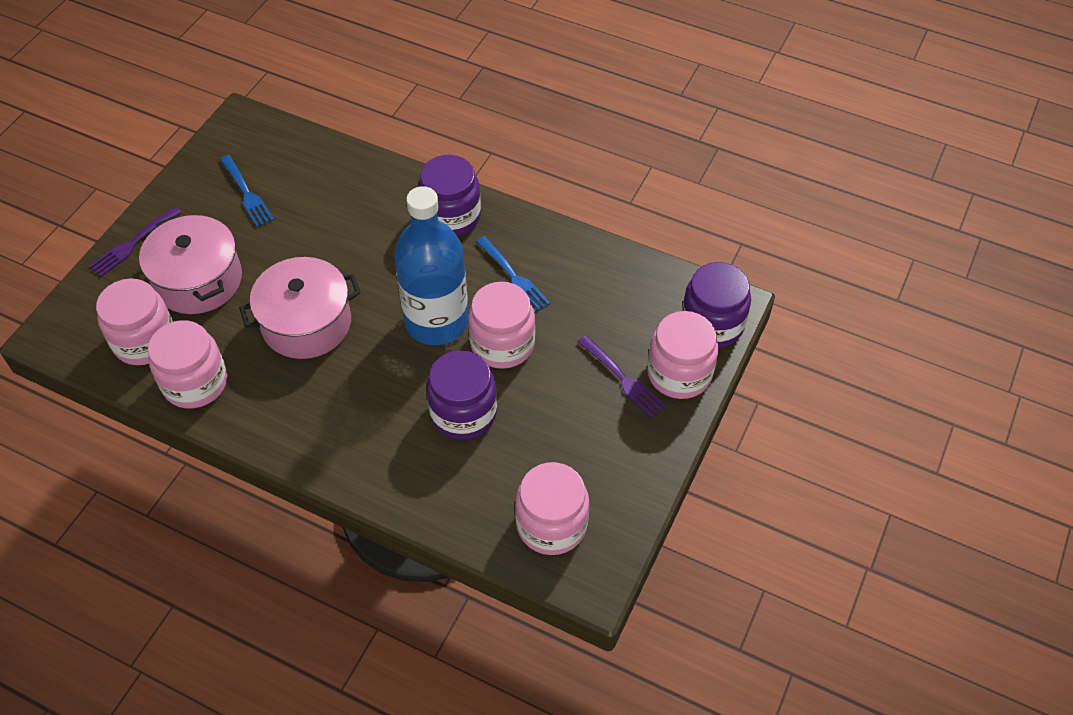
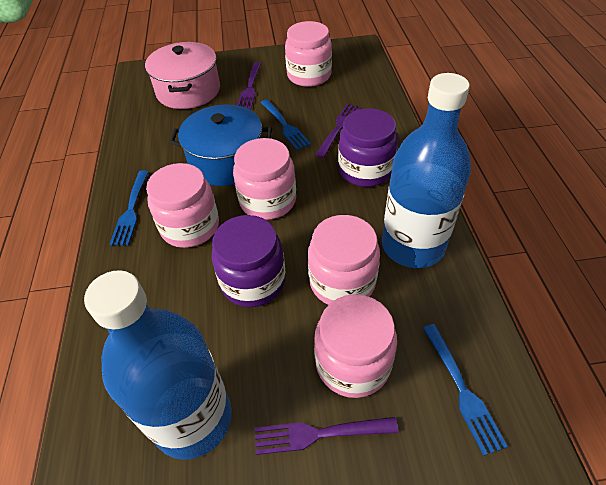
blue bottle: 1 -> 2
blue fork: 2 -> 3
blue pot: 0 -> 1
pink pot: 2 -> 1
purple fork: 2 -> 3
purple jar: 3 -> 2

